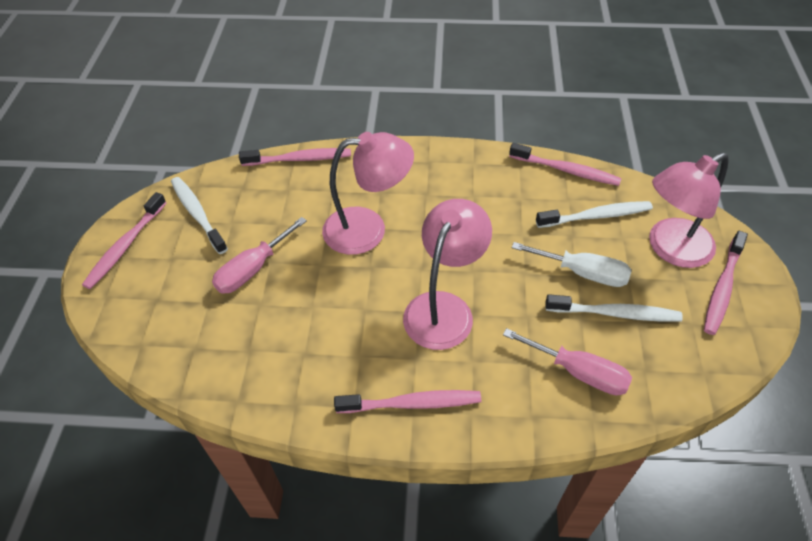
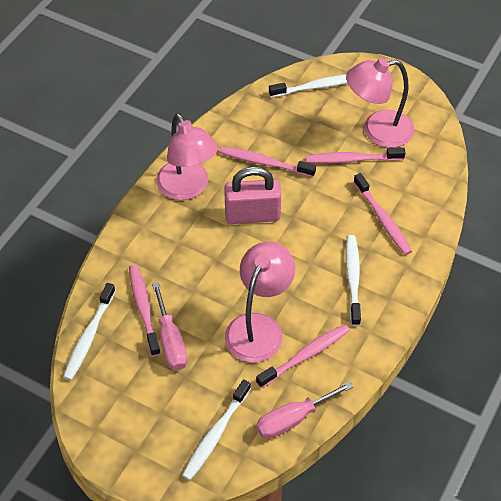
pink padlock: 0 -> 1
white screwdriver: 1 -> 0
white toothbrush: 3 -> 4

